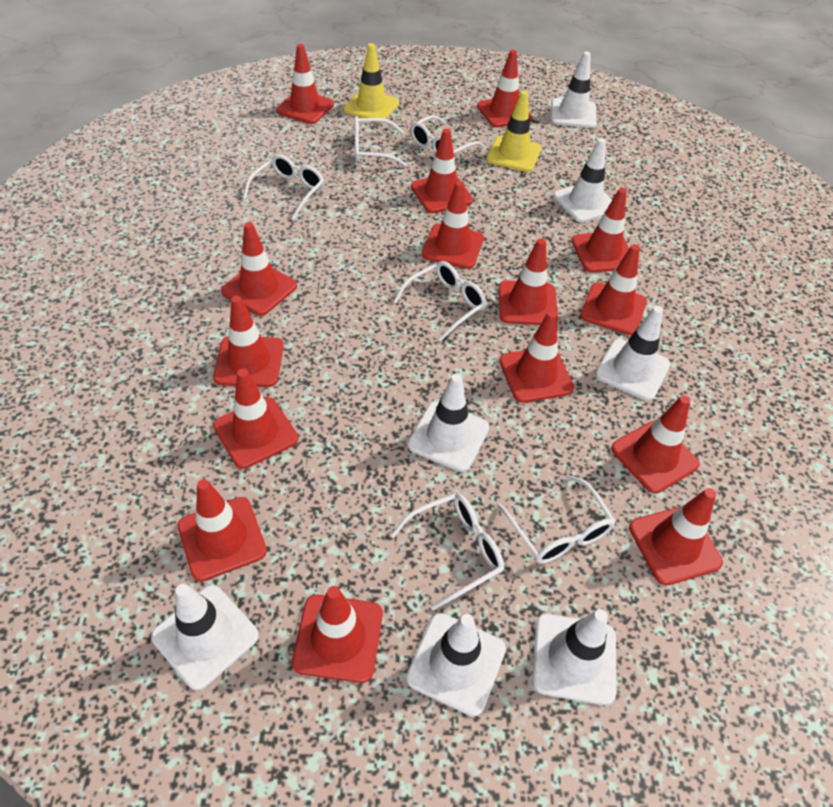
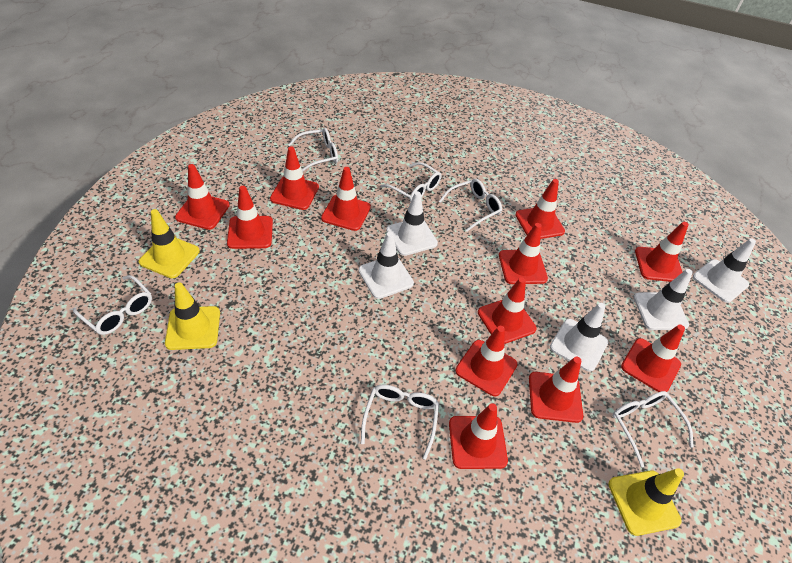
red traffic cone: 15 -> 12
white traffic cone: 7 -> 5
yellow traffic cone: 2 -> 3

